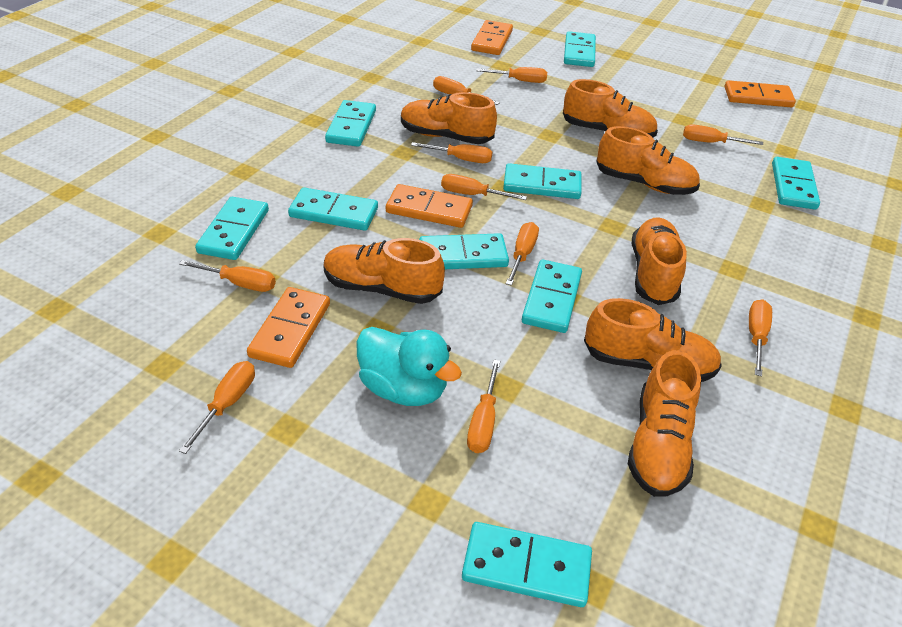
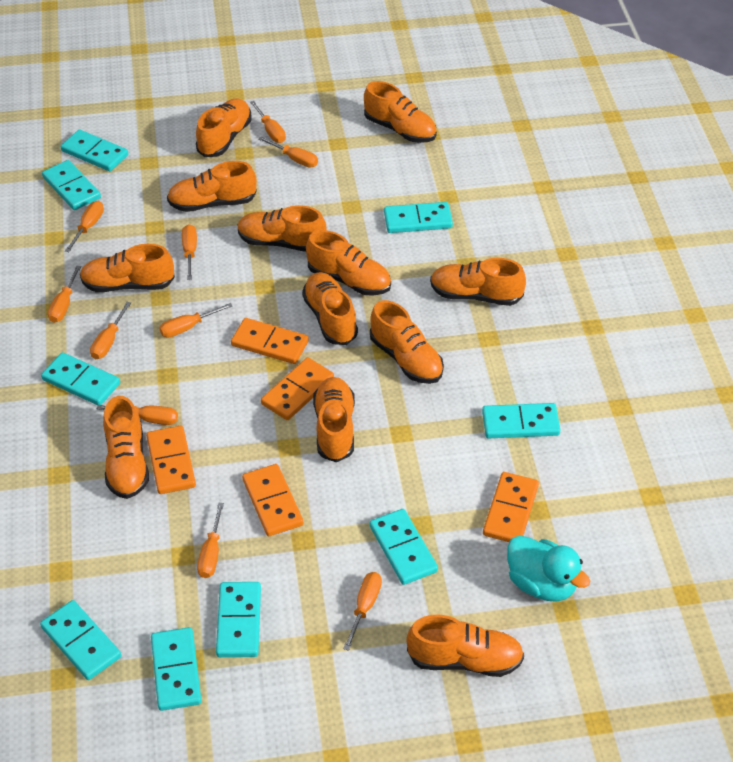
orange domino: 4 -> 5
orange shoe: 7 -> 12

